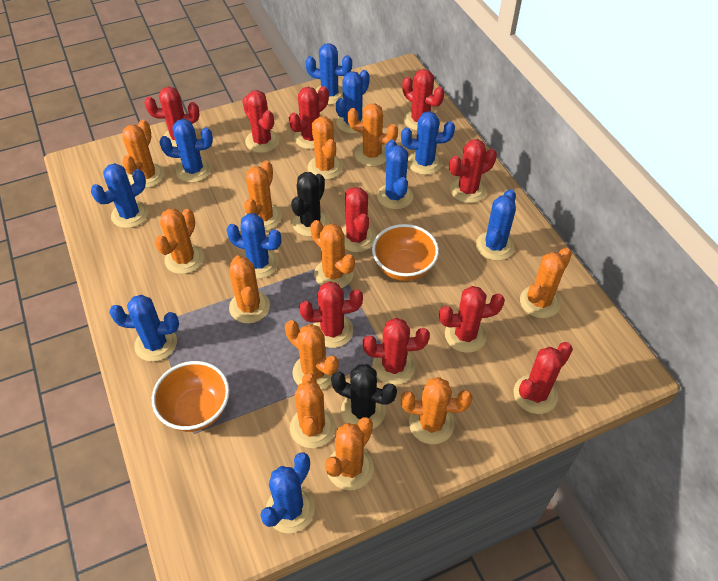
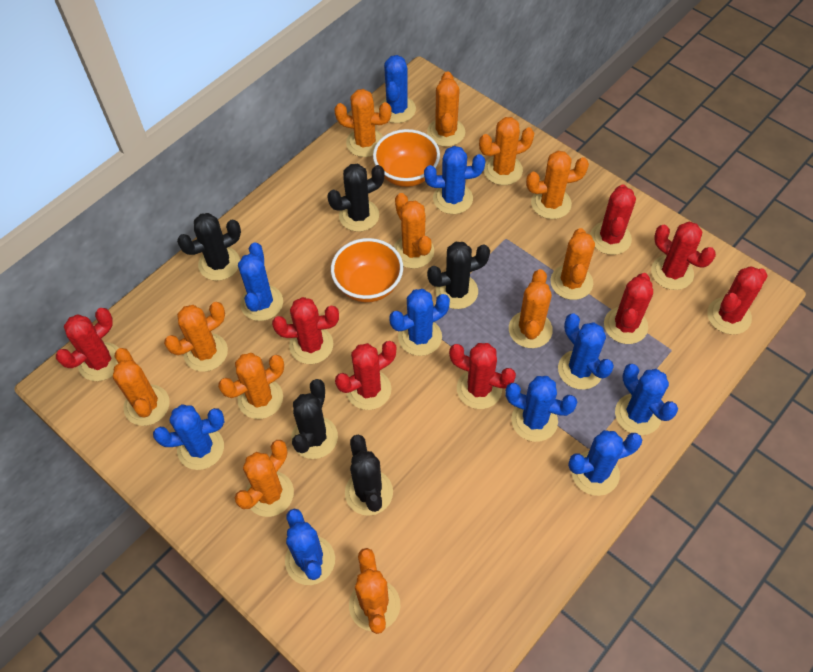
black cactus: 2 -> 5
red cactus: 10 -> 8

